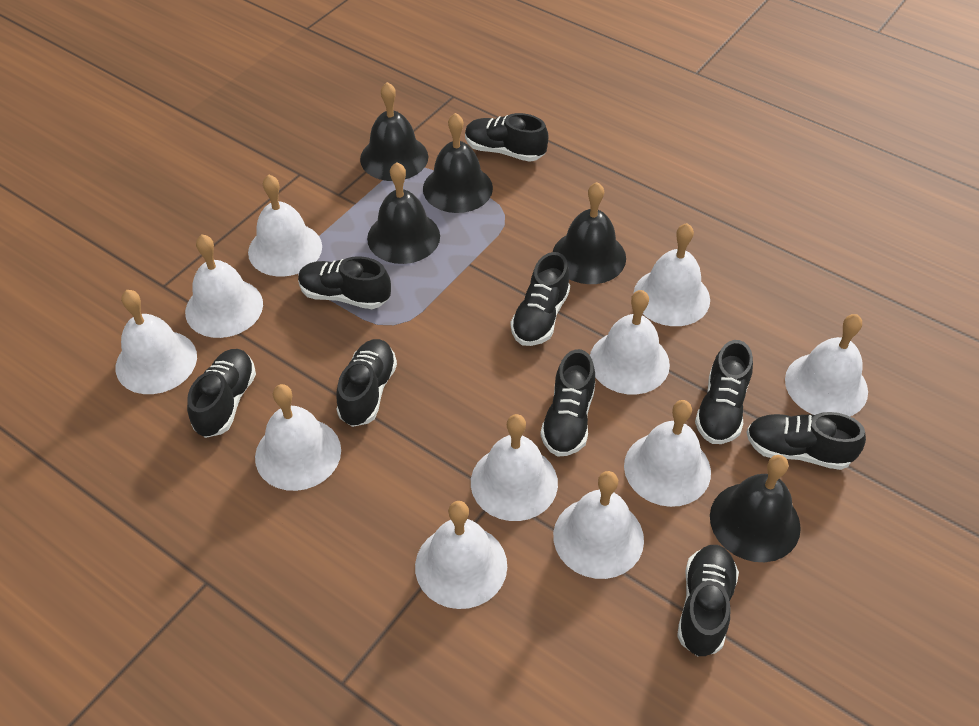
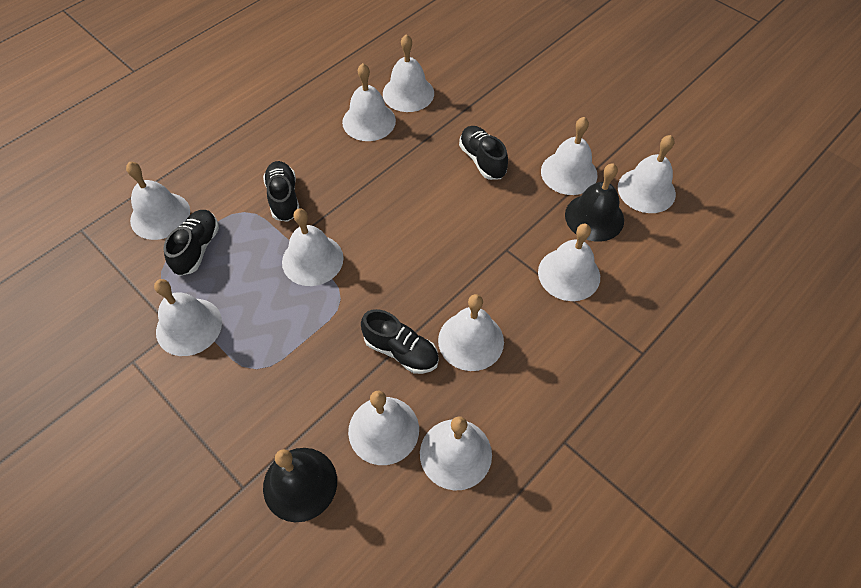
black bell: 5 -> 2
black shoe: 9 -> 4

